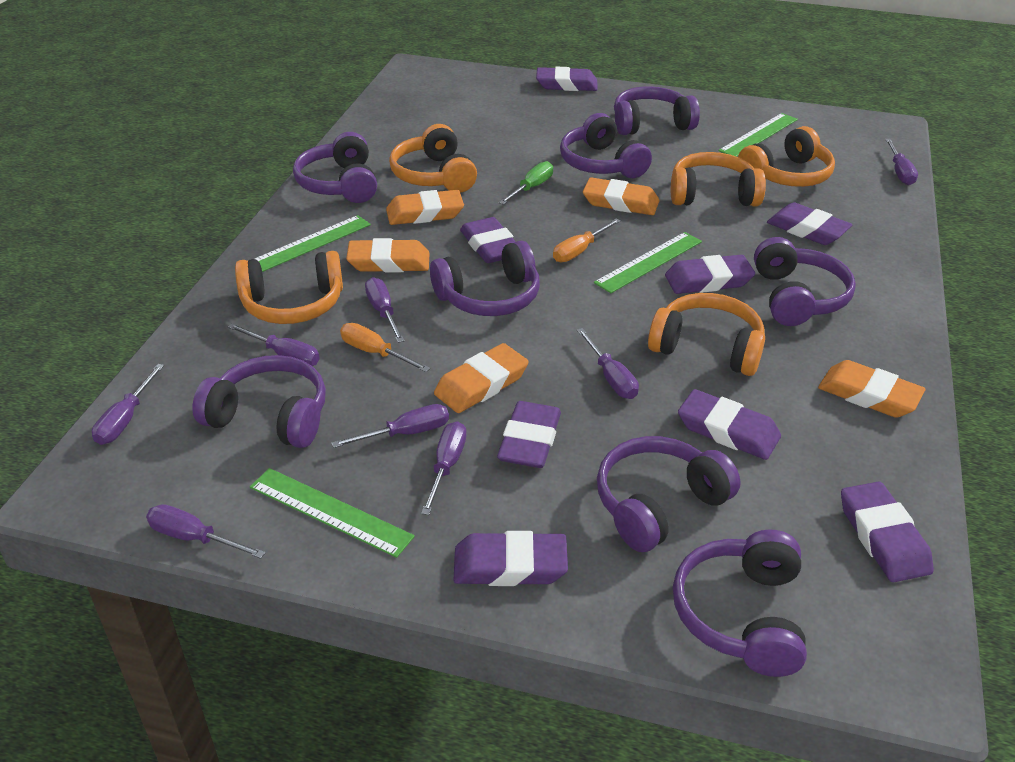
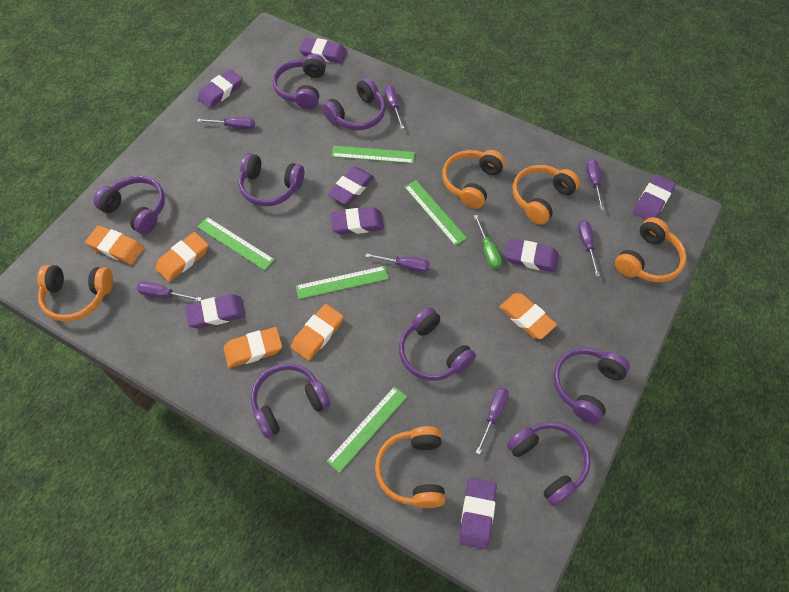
green ruler: 4 -> 5
orange screwdriver: 2 -> 0
purple screwdriver: 8 -> 7

